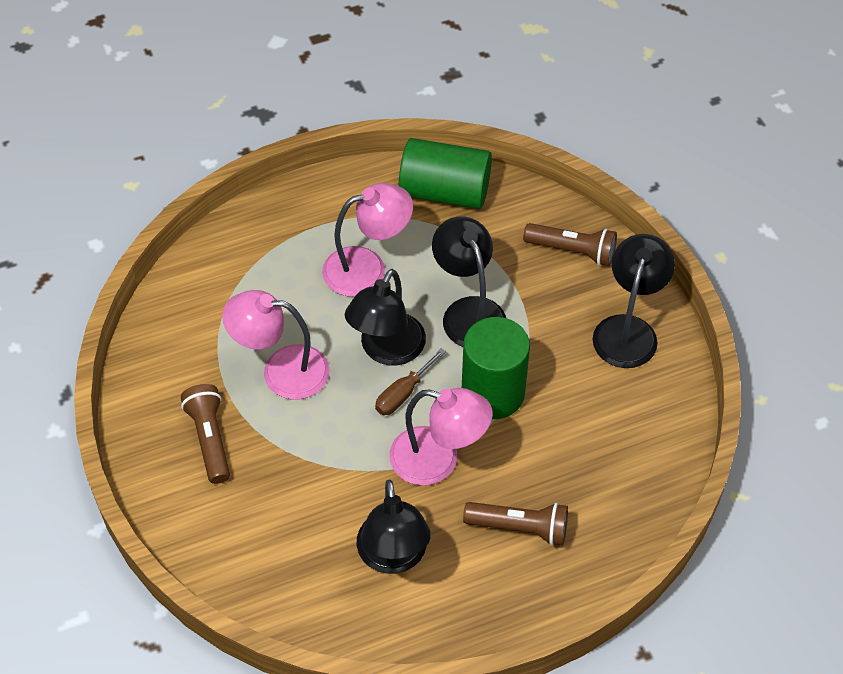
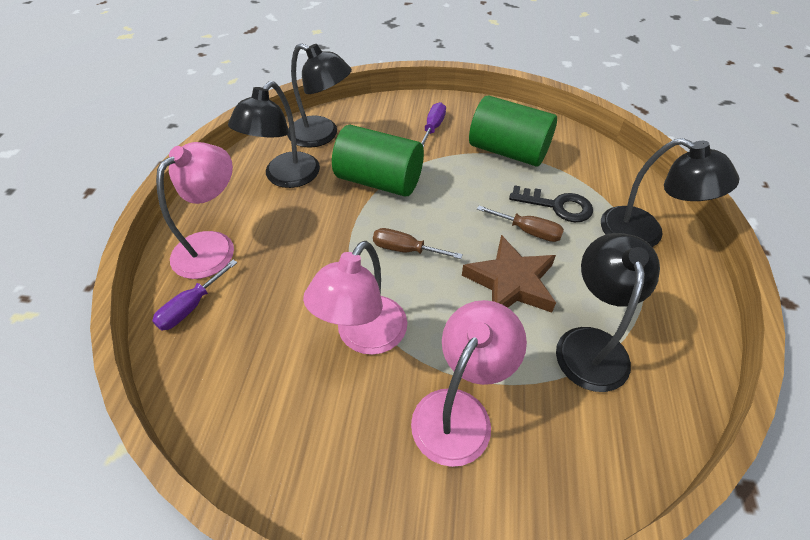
black key: 0 -> 1
brown flashlight: 3 -> 0
brown screwdriver: 1 -> 2
brown star: 0 -> 1
purple screwdriver: 0 -> 2

